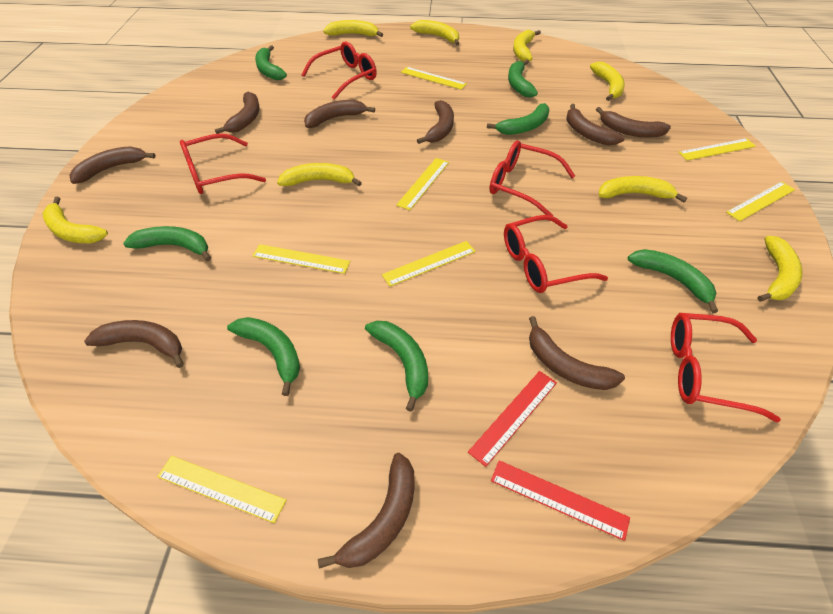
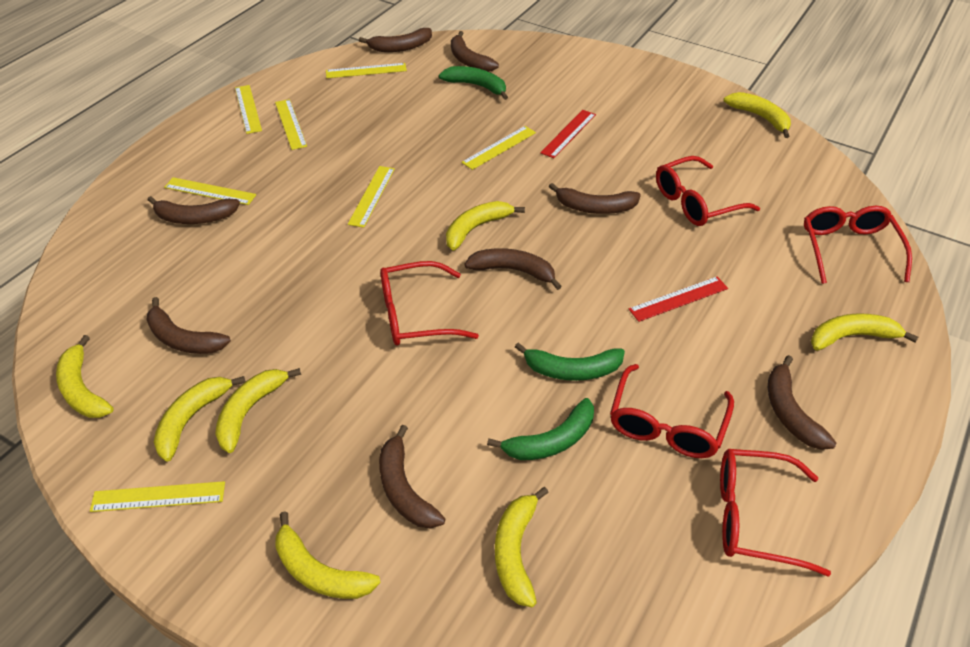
brown banana: 9 -> 8
green banana: 7 -> 3

